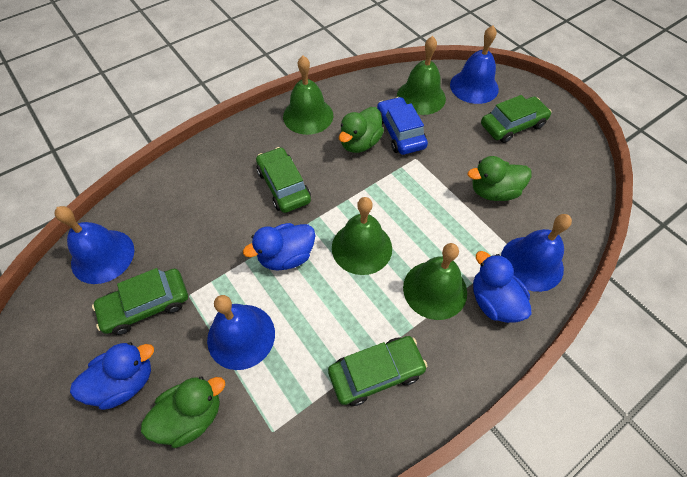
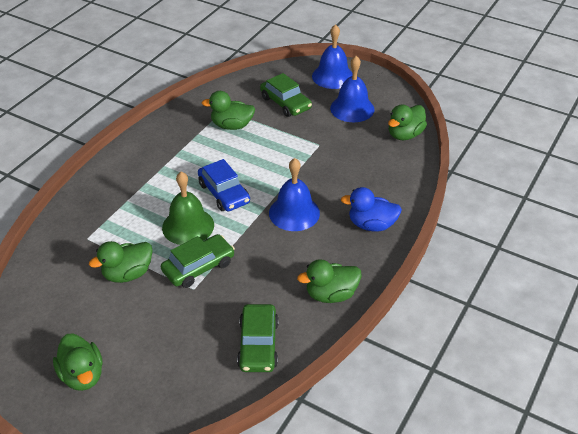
blue bell: 4 -> 3
blue duck: 3 -> 1
green bell: 4 -> 1
green car: 4 -> 3
green duck: 3 -> 5

